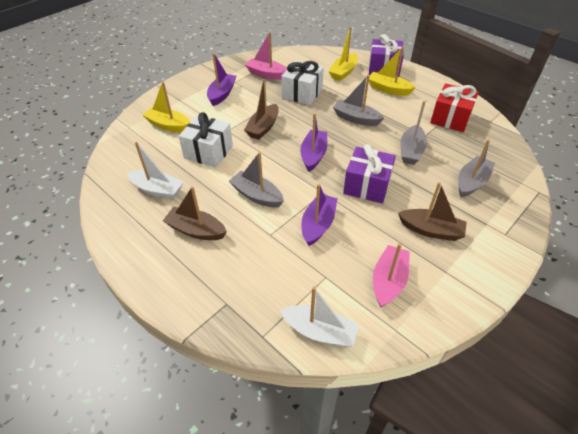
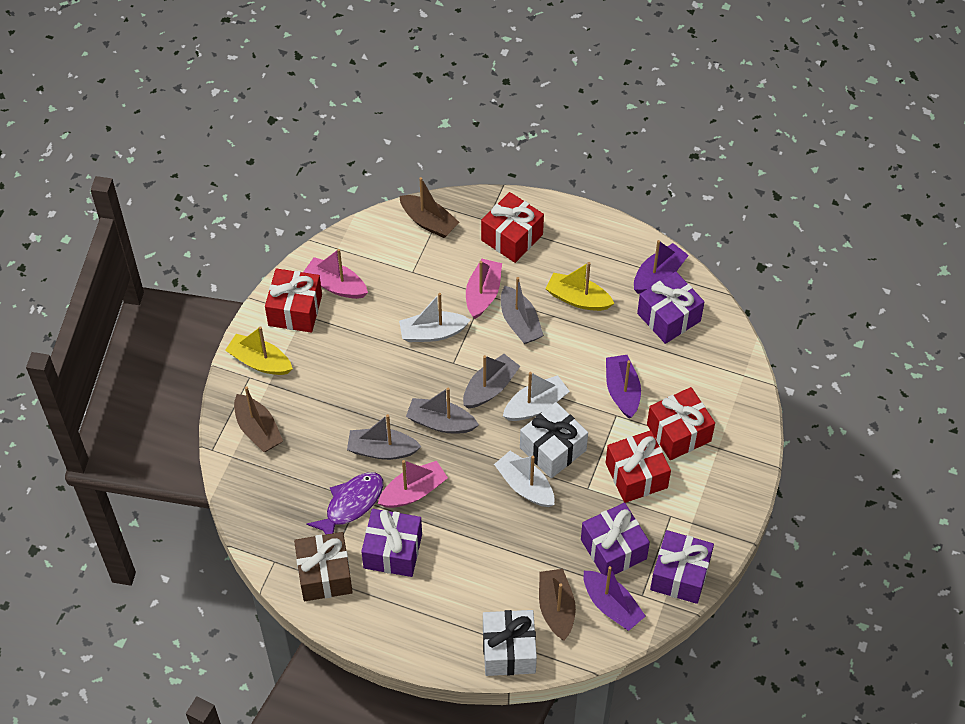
brown gift: 0 -> 1
pink boat: 2 -> 3
purple fish: 0 -> 1
purple gift: 2 -> 4
red gift: 1 -> 4
white boat: 2 -> 3
yellow boat: 3 -> 2

